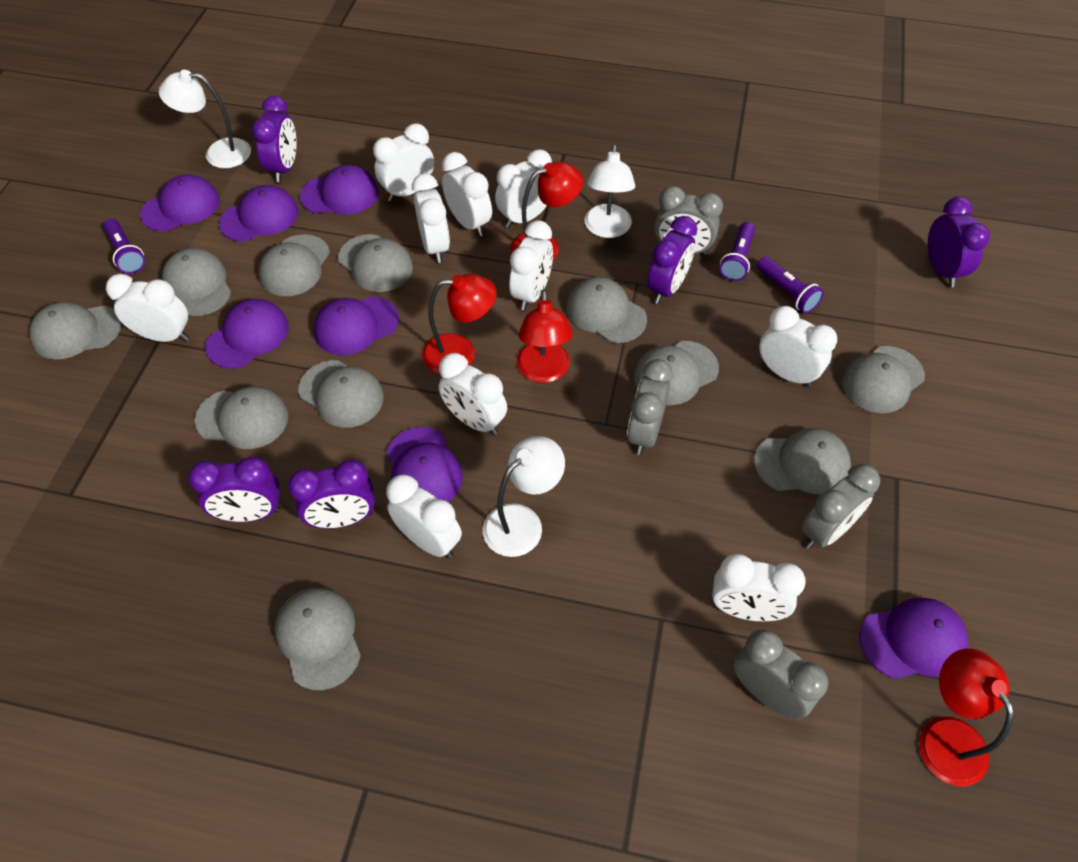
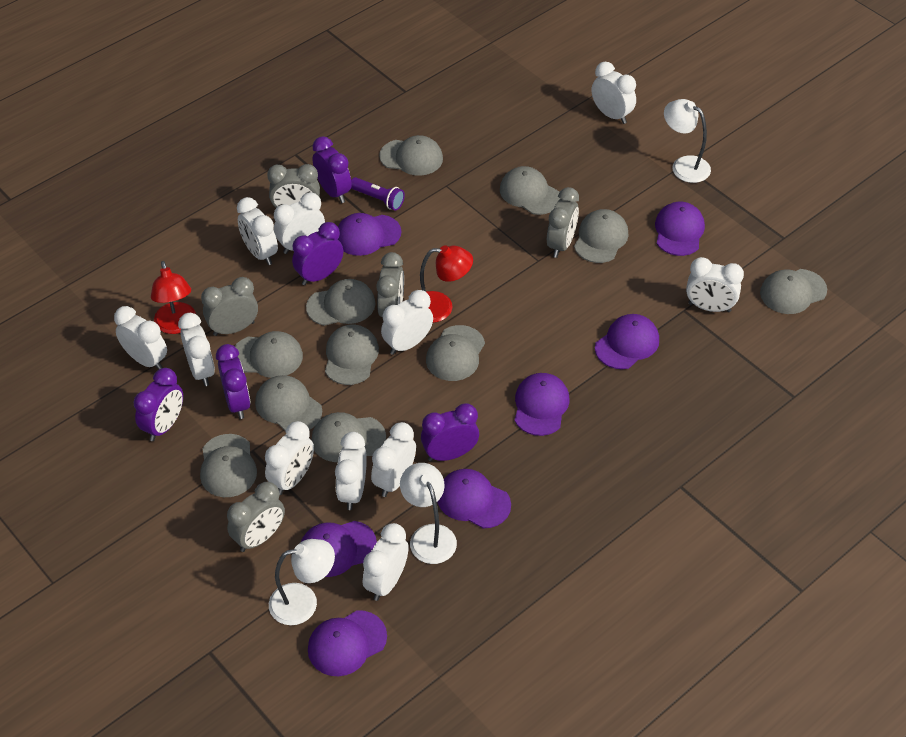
grey clock: 4 -> 5
purple flashlight: 3 -> 1
red lamp: 4 -> 2
white clock: 10 -> 11

